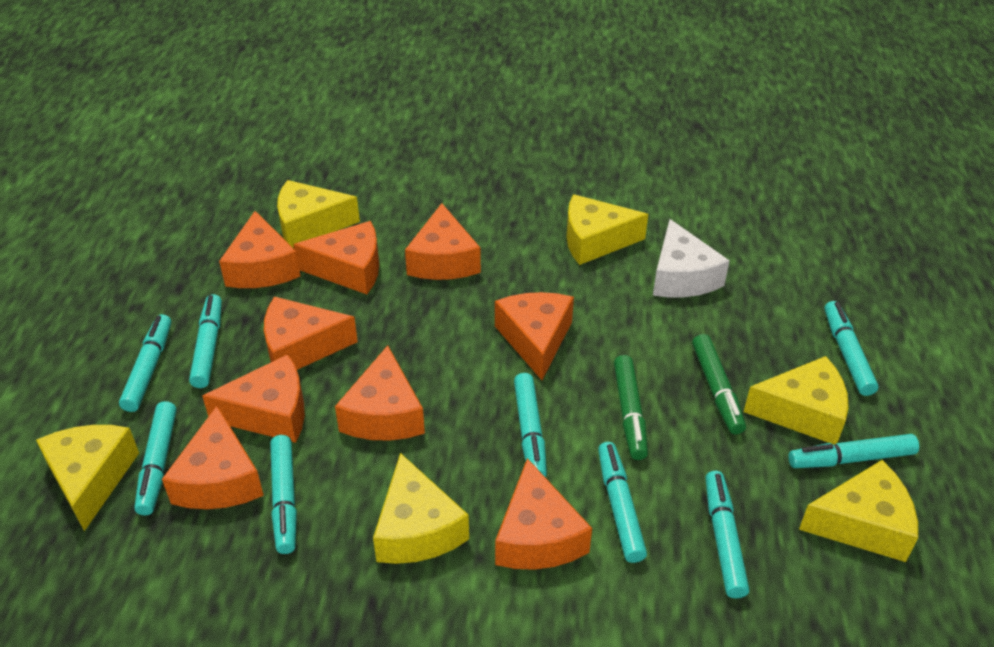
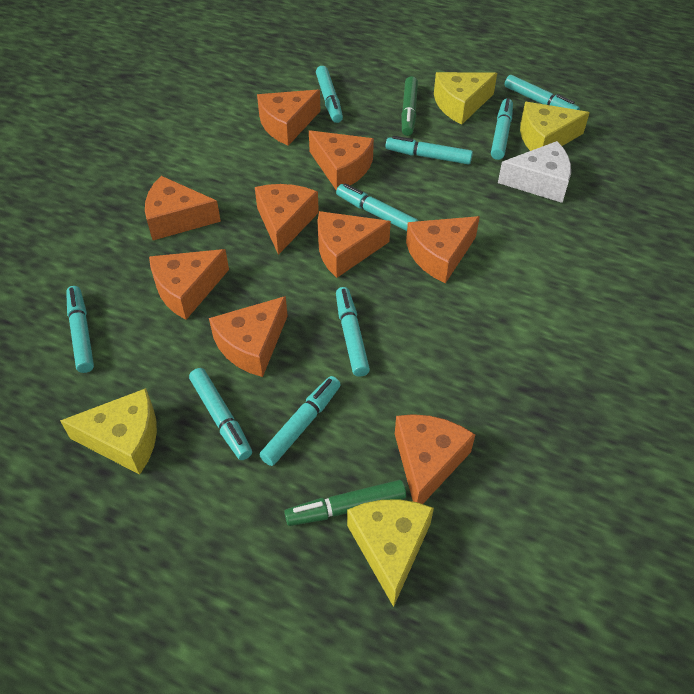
yellow cheese: 6 -> 4

